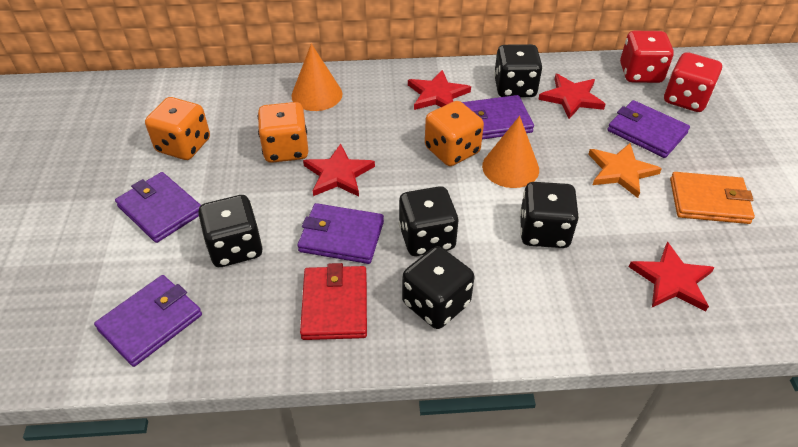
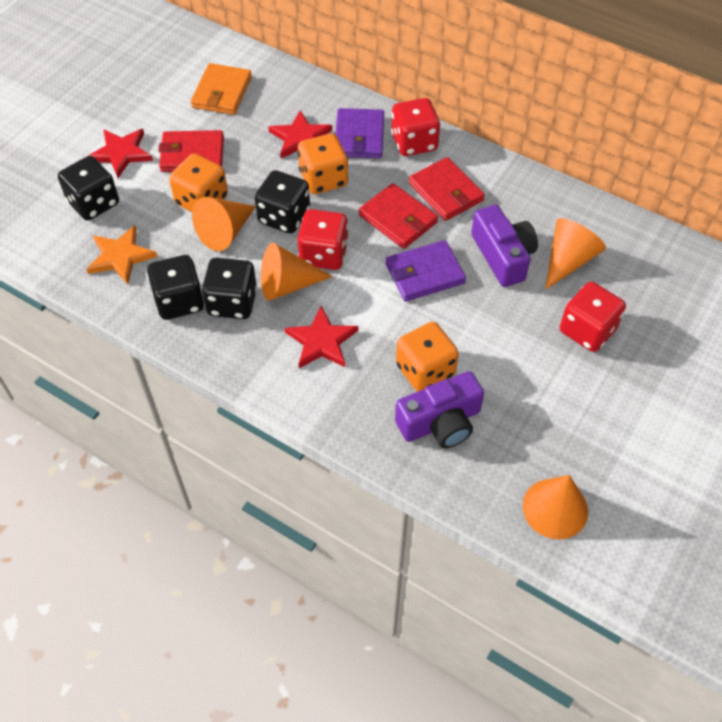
black dice: 5 -> 4
orange cone: 2 -> 4
purple camera: 0 -> 2
purple wallet: 5 -> 2
red dice: 2 -> 3
red star: 4 -> 3
red wallet: 1 -> 3

